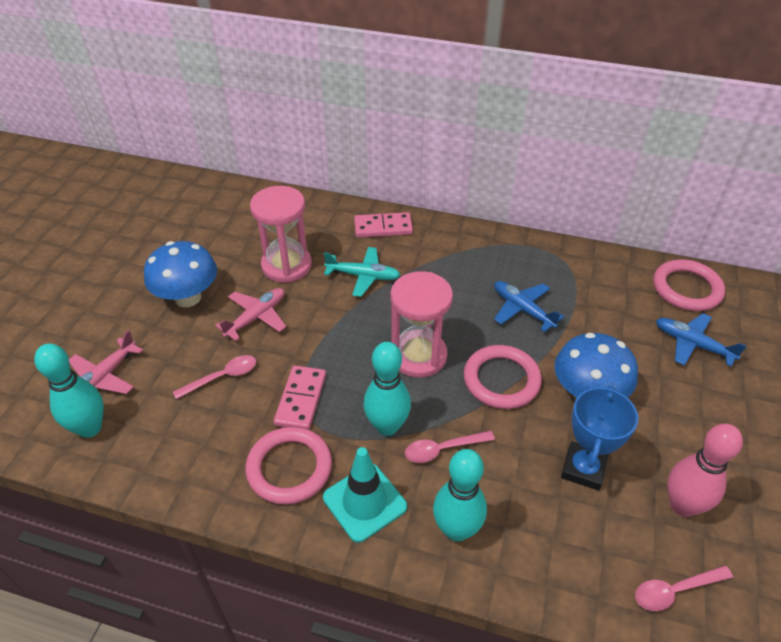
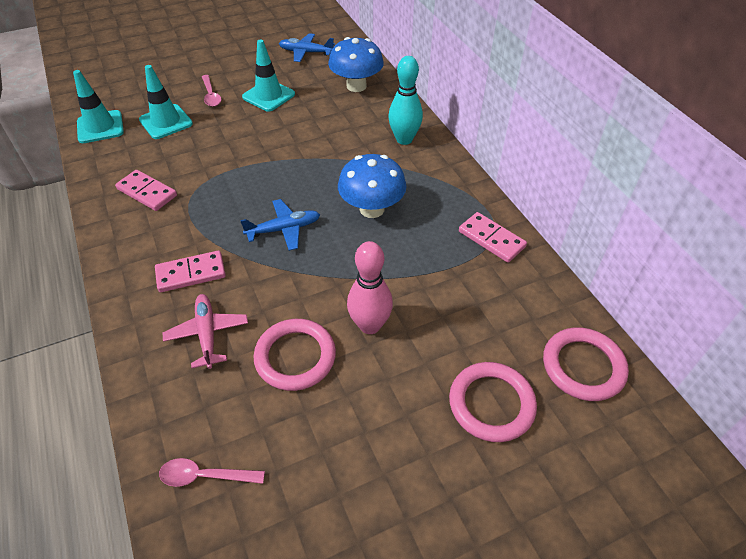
blue trophy: 1 -> 0
pink domino: 2 -> 3
pink hourglass: 2 -> 0
pink plane: 2 -> 1
pink spoon: 3 -> 2
turquoise bowling pin: 3 -> 1
turquoise plane: 1 -> 0
turquoise traffic cone: 1 -> 3

